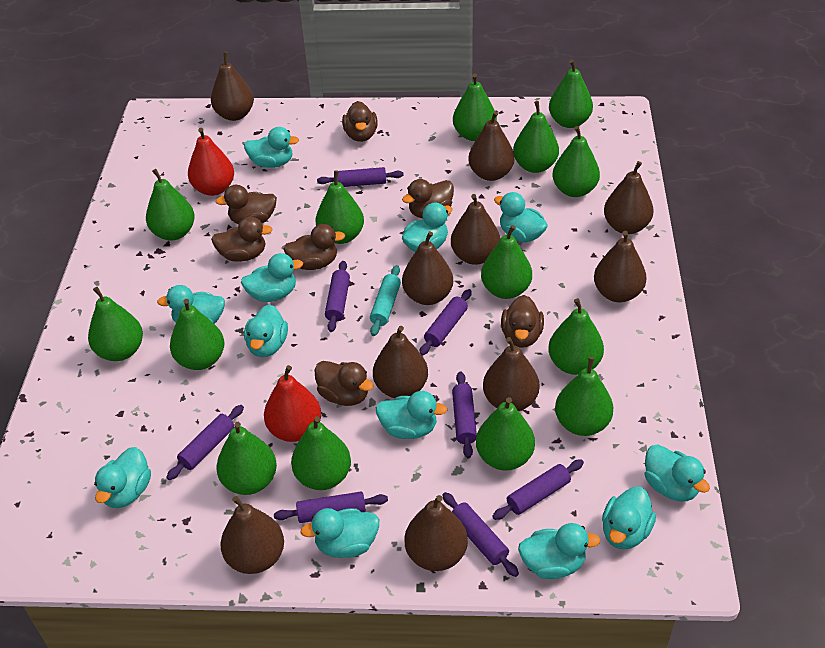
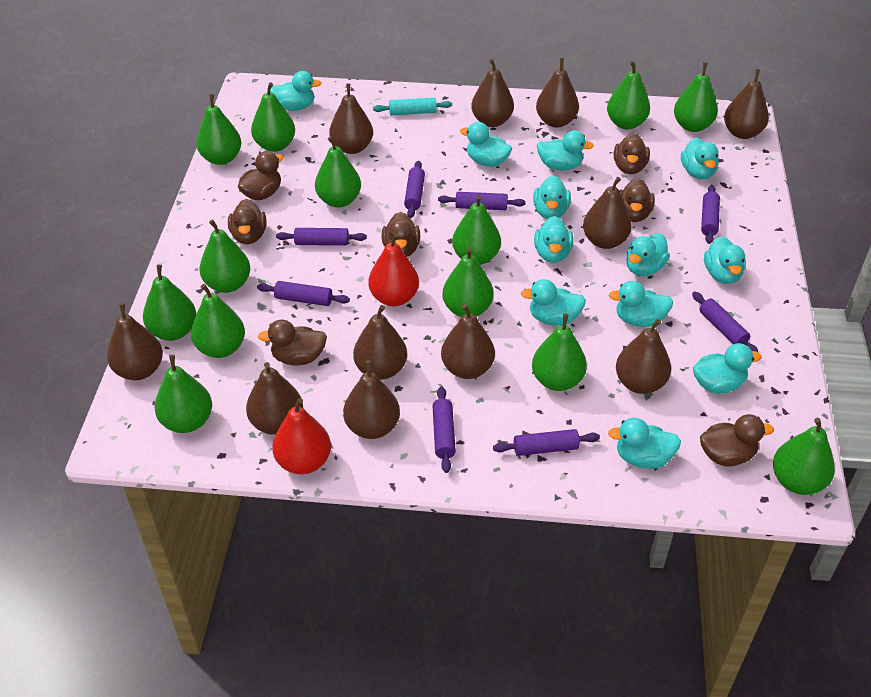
brown pear: 10 -> 11
green pear: 14 -> 13

